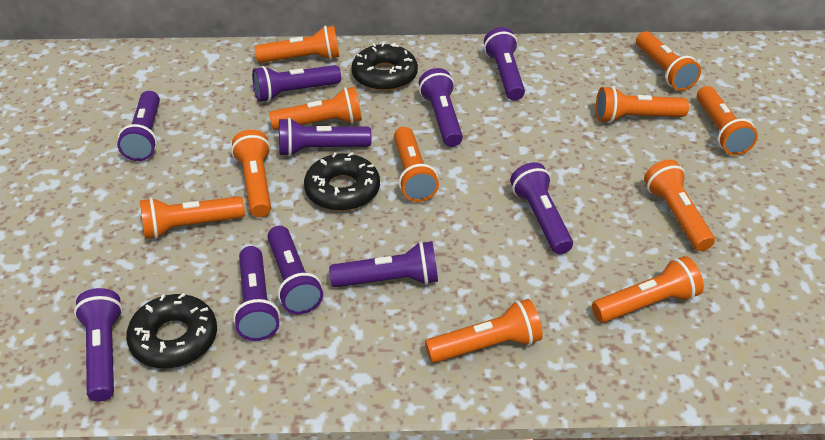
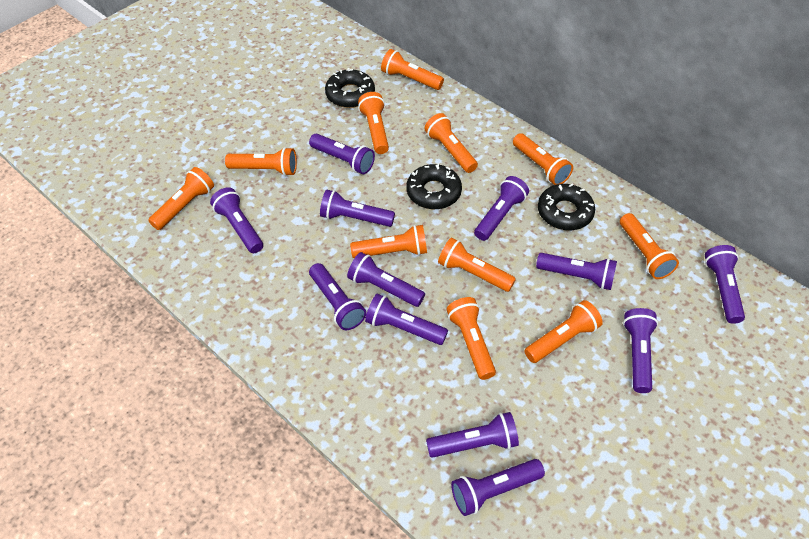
purple flashlight: 10 -> 12

